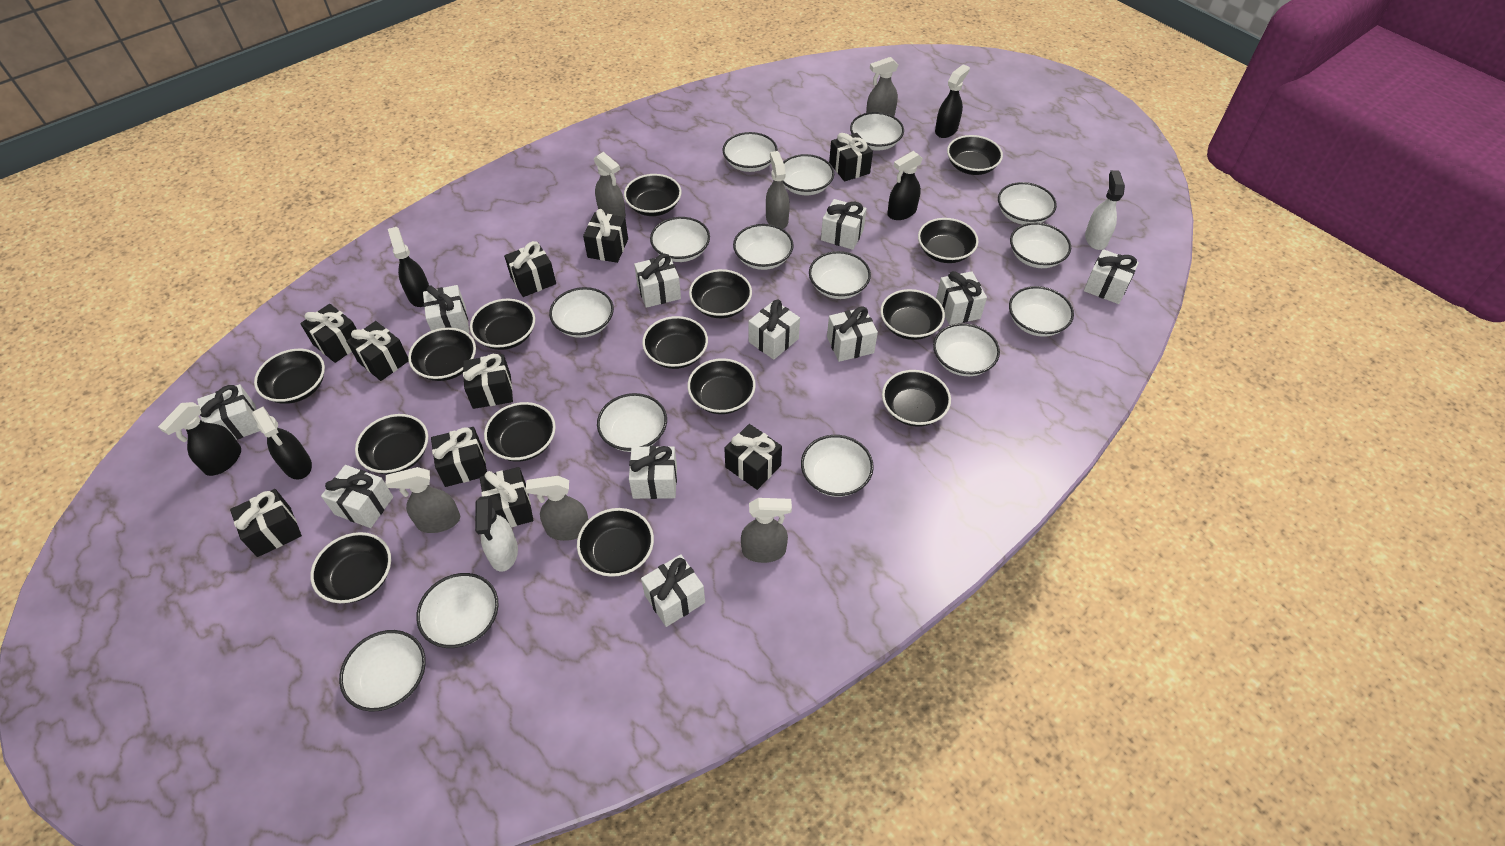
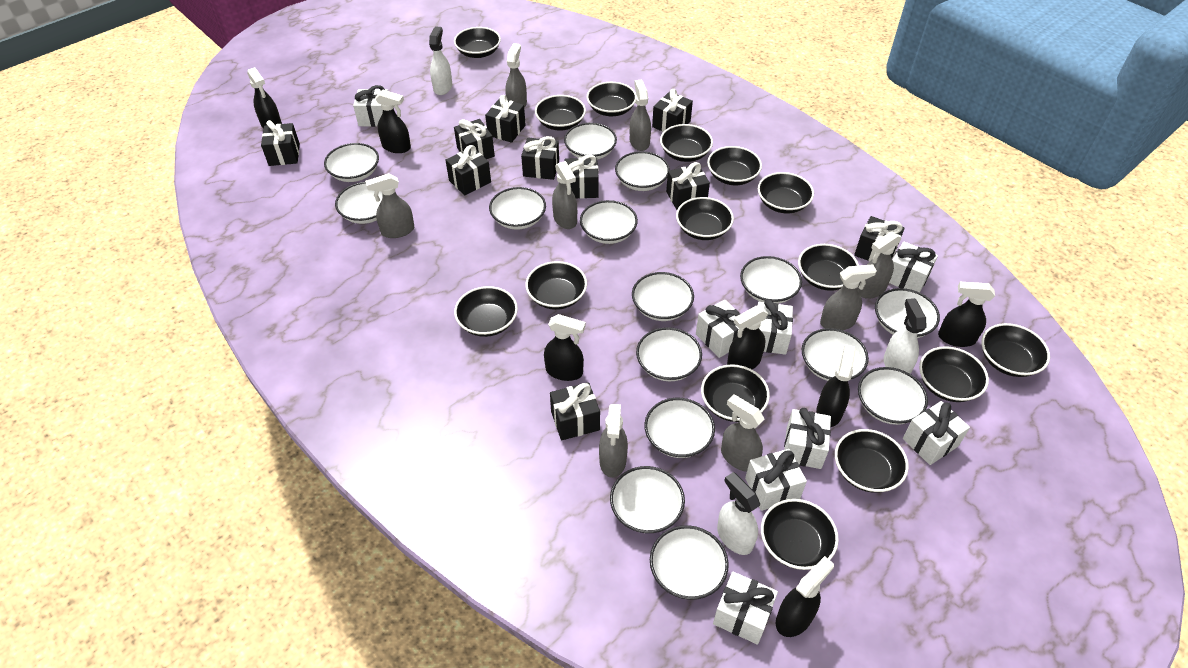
black spray bottle: 5 -> 7
grey spray bottle: 6 -> 8
white gift: 11 -> 8
white spray bottle: 2 -> 3

